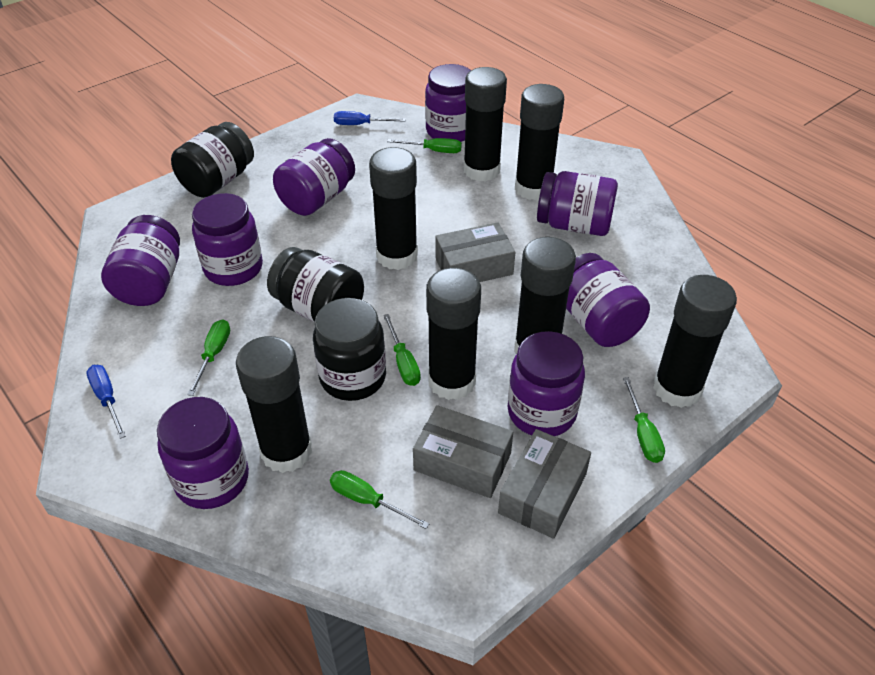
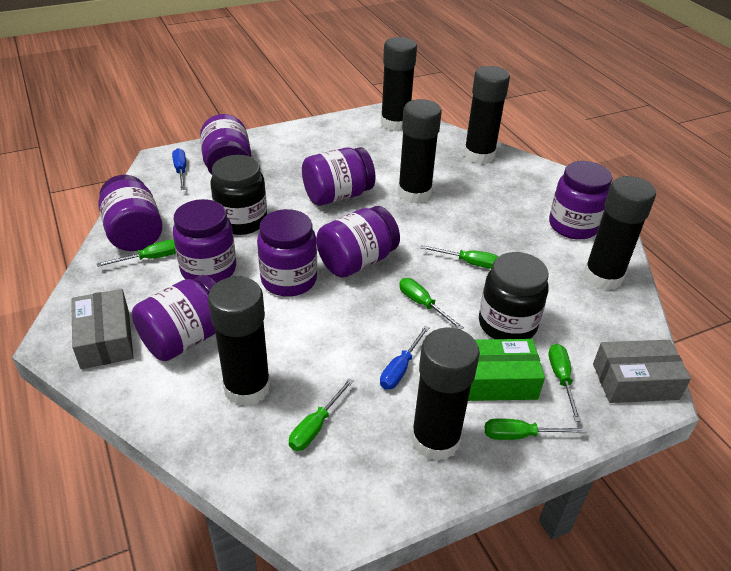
black glue stick: 7 -> 6
black jar: 3 -> 2
green box: 0 -> 1
green screwdriver: 5 -> 6
grey box: 3 -> 2

